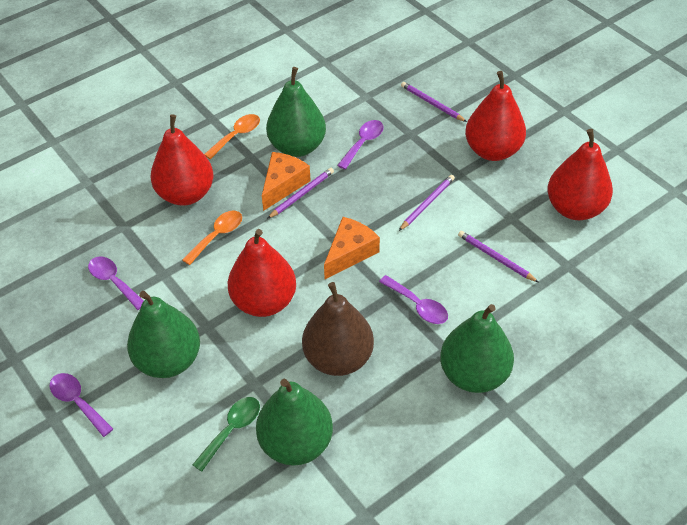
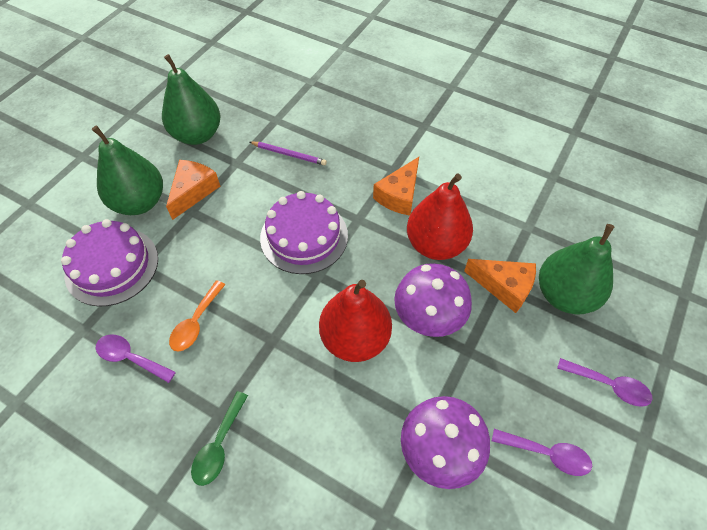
brown pear: 1 -> 0
green pear: 4 -> 3
orange cheese: 2 -> 3
orange spoon: 2 -> 1
purple cake: 0 -> 2
purple mushroom: 0 -> 2
purple pencil: 4 -> 1
purple spoon: 4 -> 3
red pear: 4 -> 2

